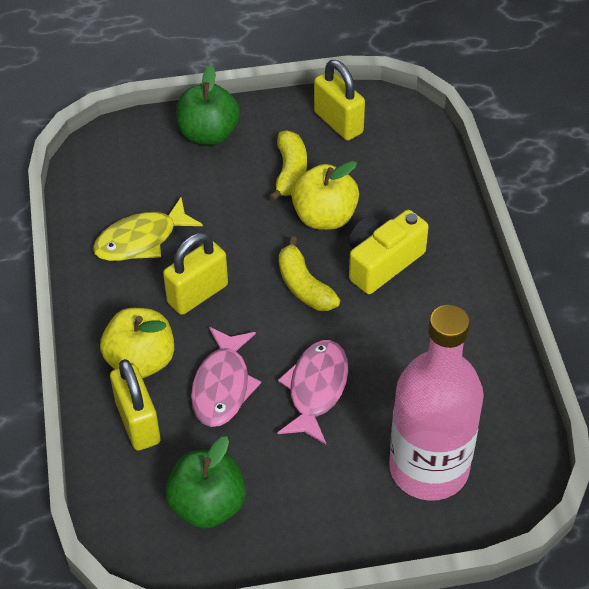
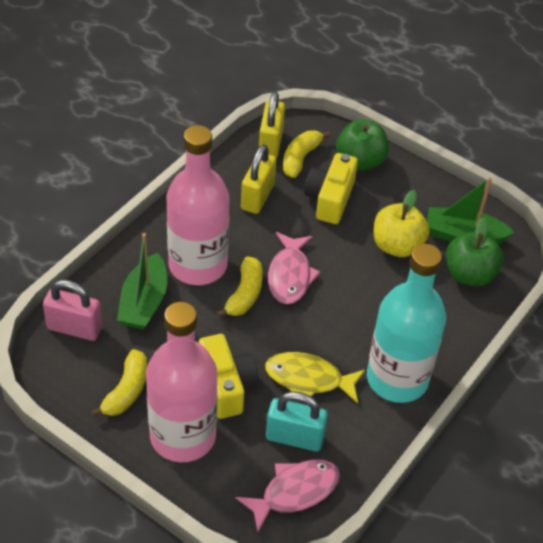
green boat: 0 -> 2
pink bottle: 1 -> 2
pink padlock: 0 -> 1
turquoise bottle: 0 -> 1
turquoise padlock: 0 -> 1
yellow apple: 2 -> 1
yellow banana: 2 -> 3
yellow camera: 1 -> 2
yellow padlock: 3 -> 2

